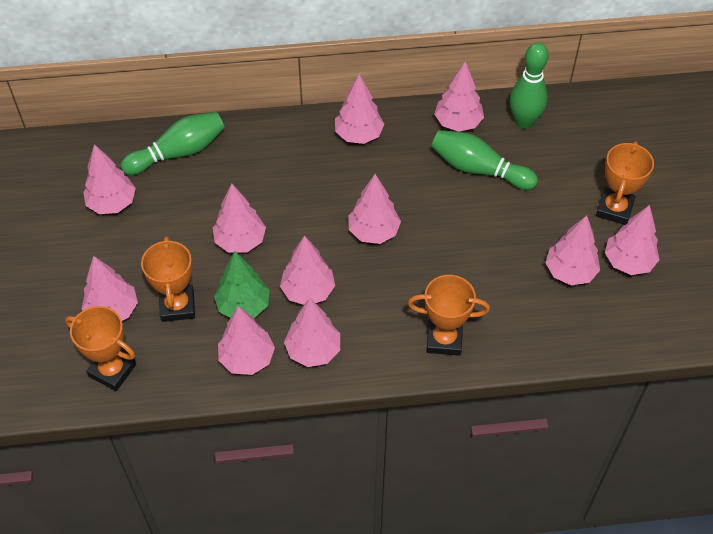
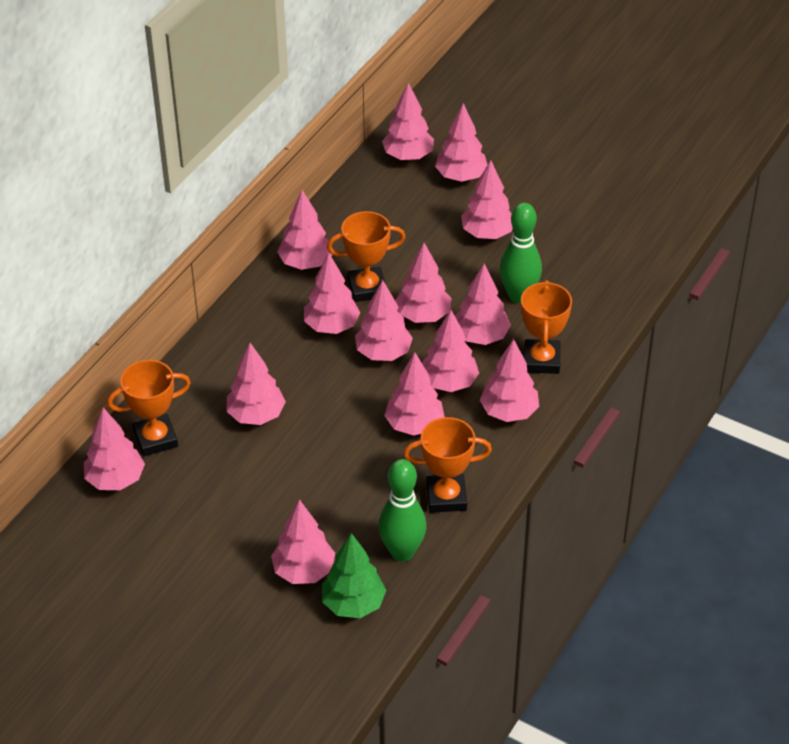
green bowling pin: 3 -> 2
pink tree: 11 -> 14

